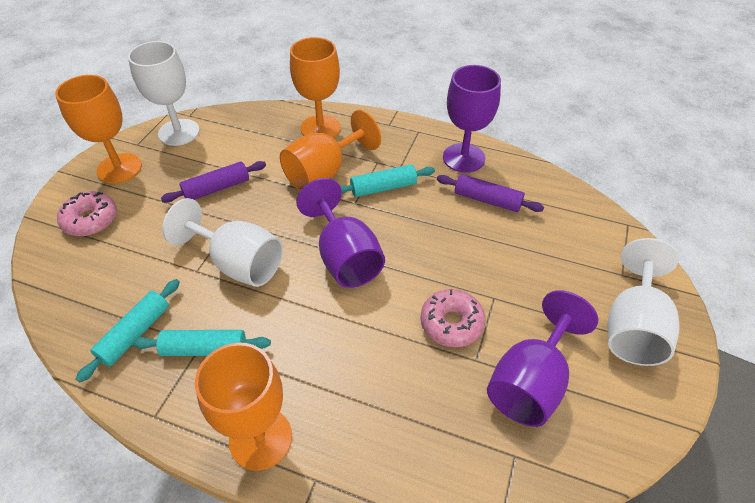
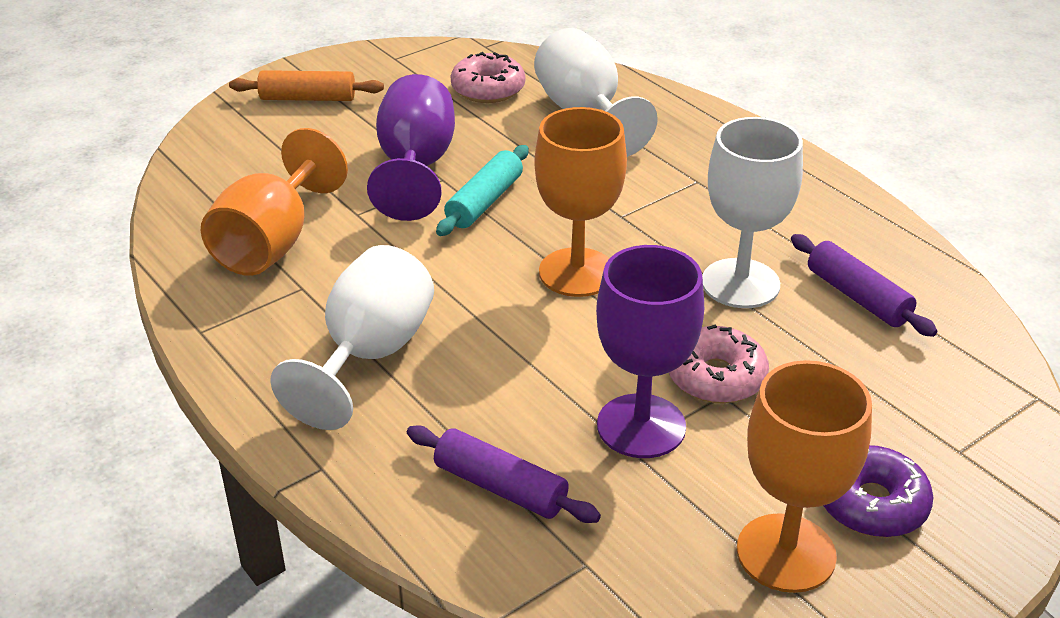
orange goblet: 4 -> 3
orange rolling pin: 0 -> 1
purple donut: 0 -> 1
purple goblet: 3 -> 2
turquoise rolling pin: 3 -> 1

